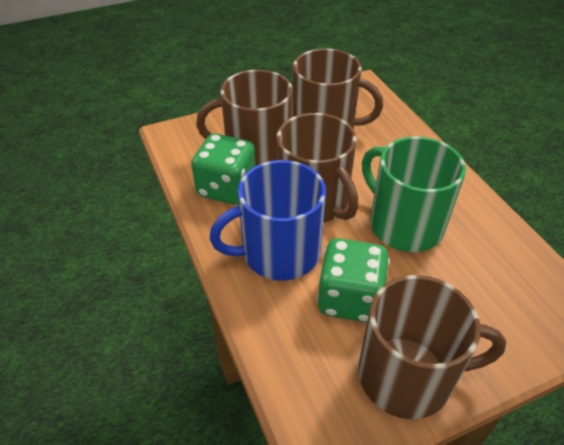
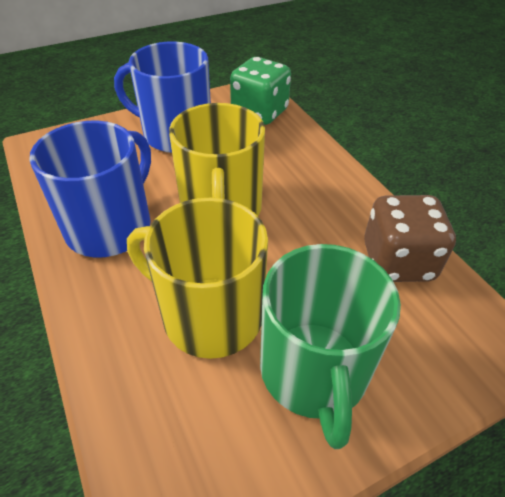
blue mug: 1 -> 2
brown dice: 0 -> 1
brown mug: 4 -> 0
green dice: 2 -> 1
yellow mug: 0 -> 2

